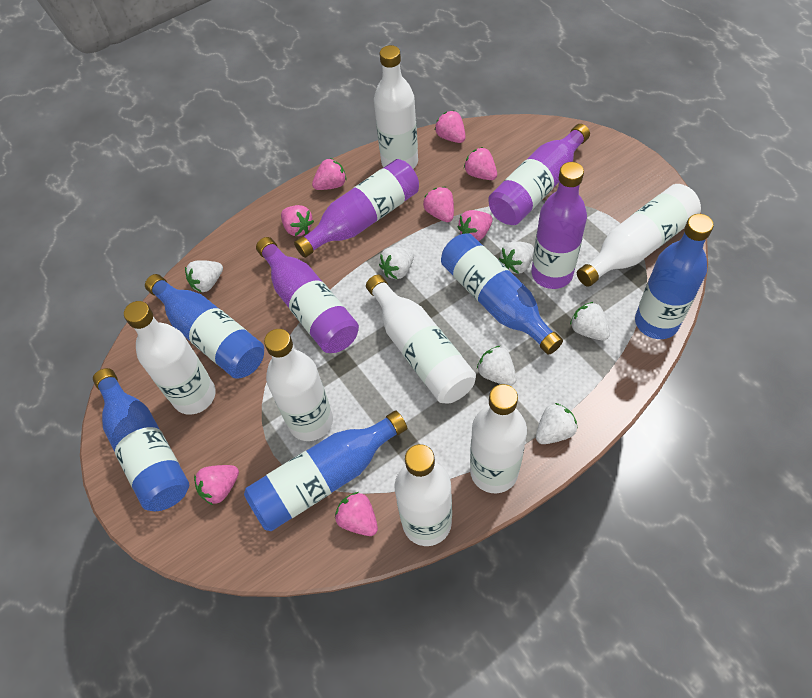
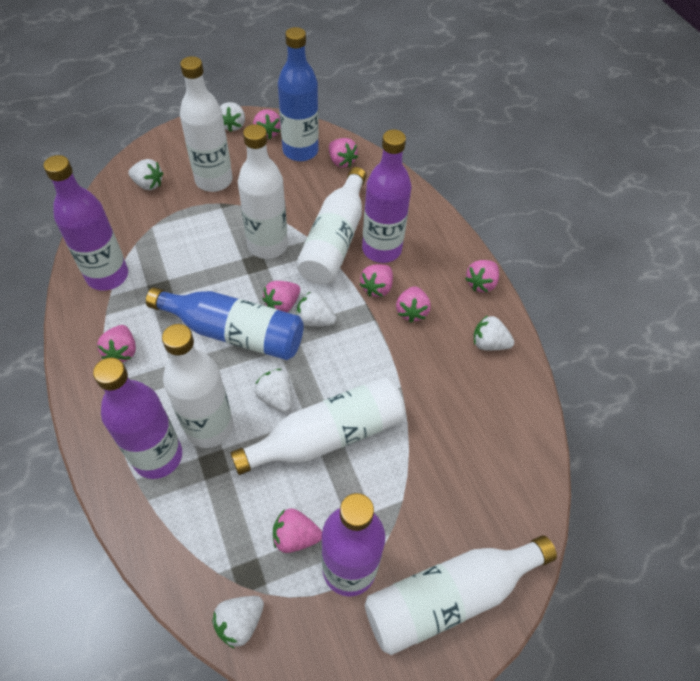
blue bottle: 5 -> 2
white bottle: 7 -> 6

